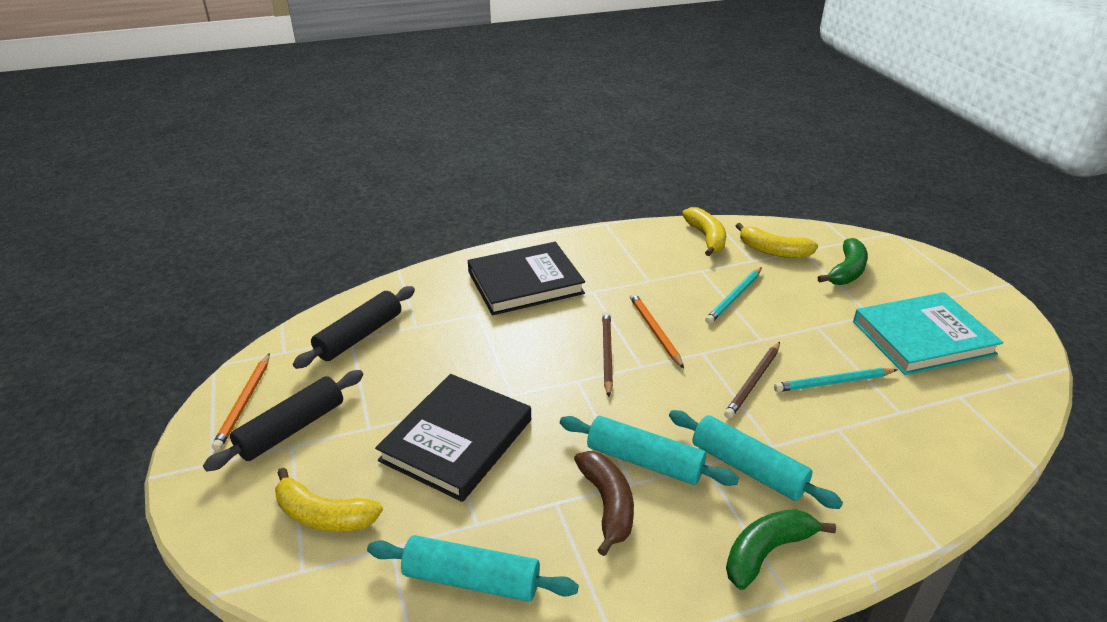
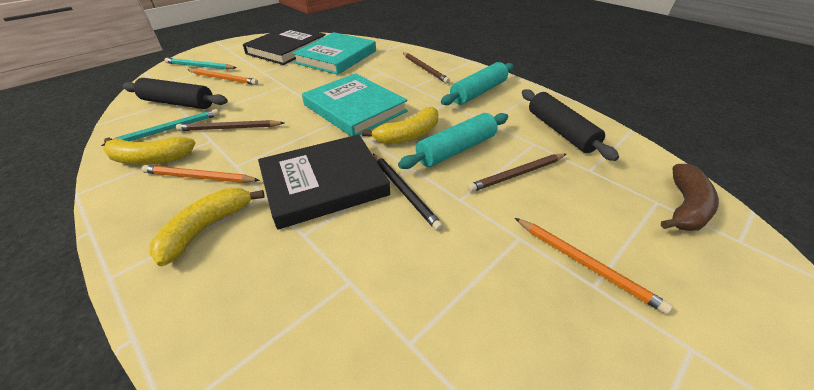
black pencil: 0 -> 1
brown pencil: 2 -> 3
green banana: 2 -> 0
orange pencil: 2 -> 3
turquoise book: 1 -> 2
turquoise rolling pin: 3 -> 2

